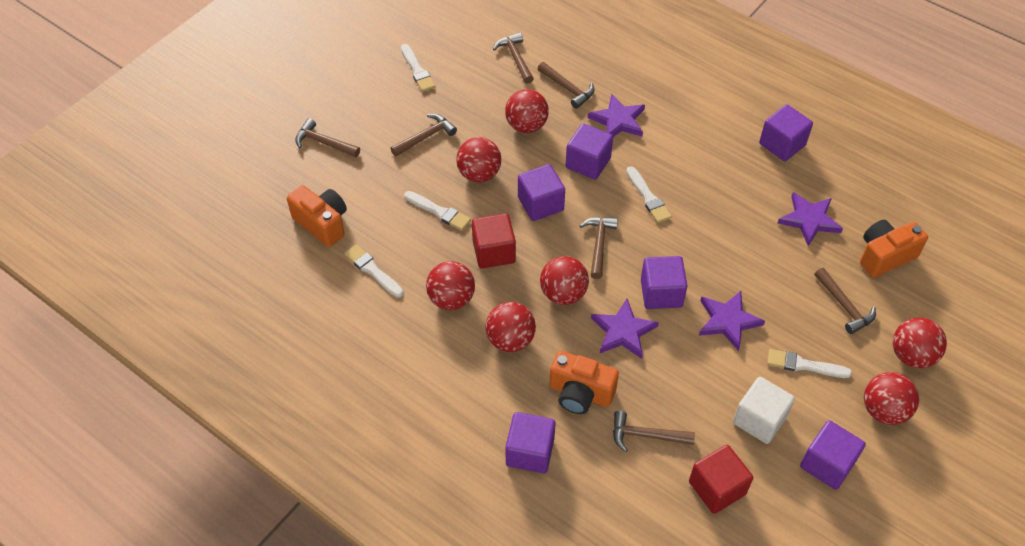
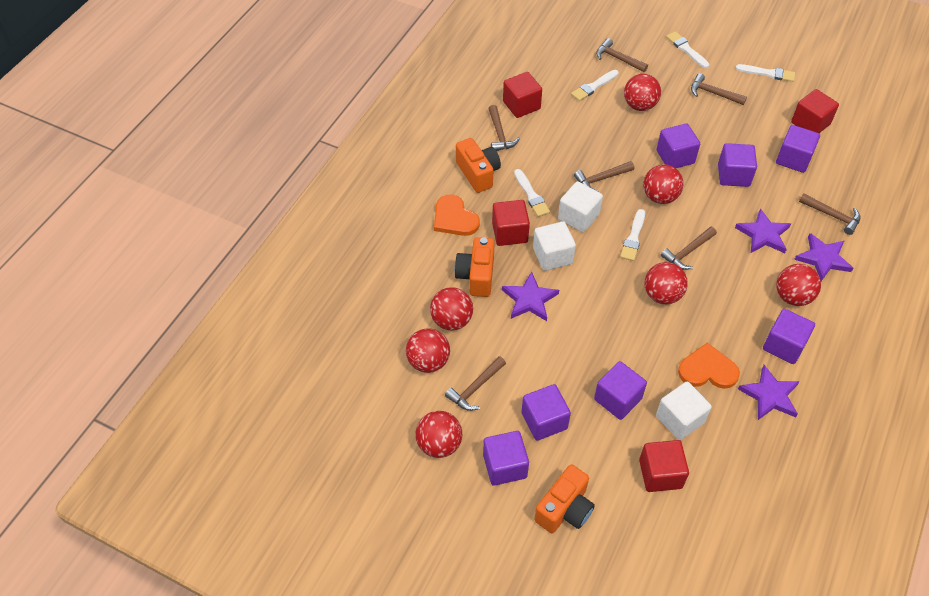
orange heart: 0 -> 2
purple cube: 6 -> 7
red cube: 2 -> 4
white cube: 1 -> 3

